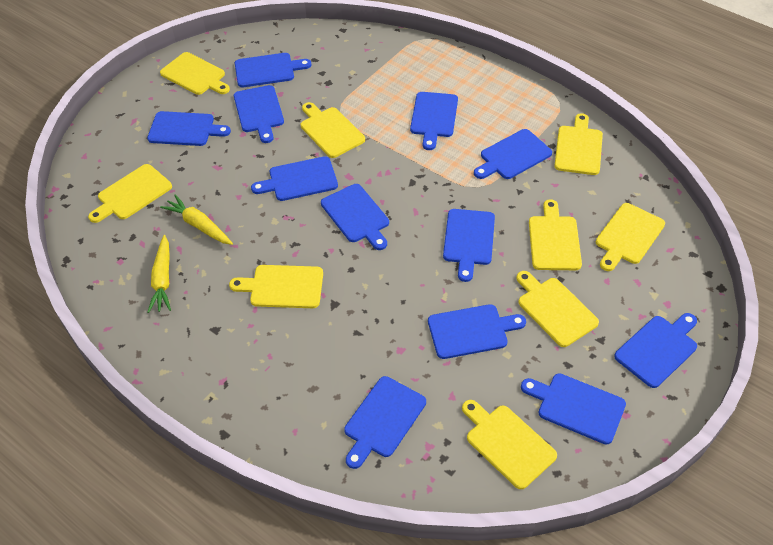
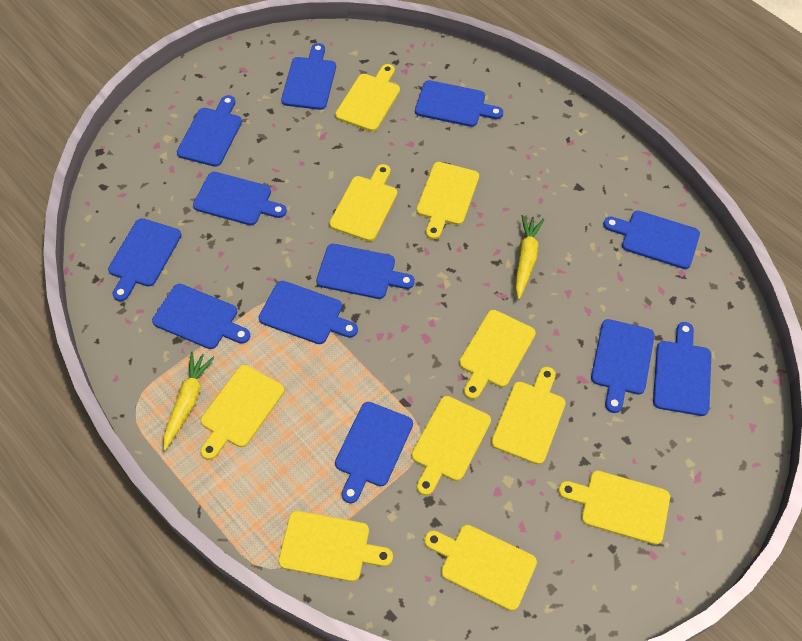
yellow cutting board: 9 -> 10

